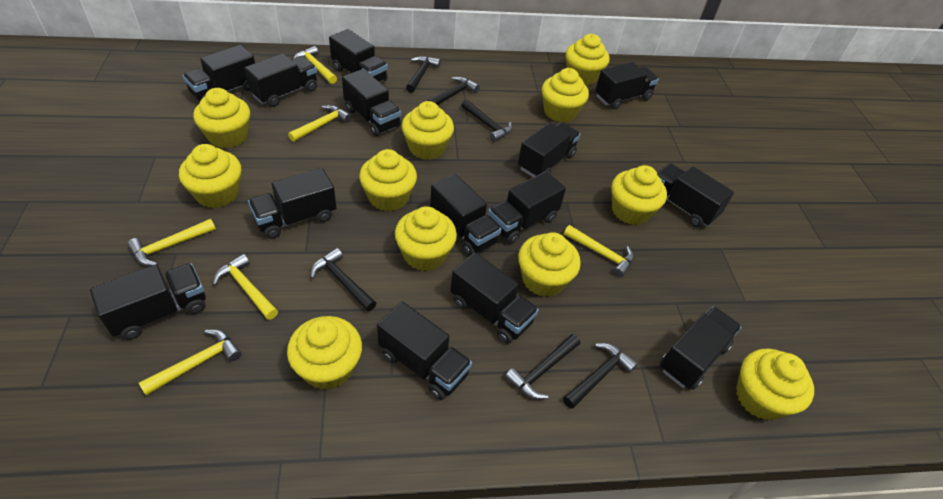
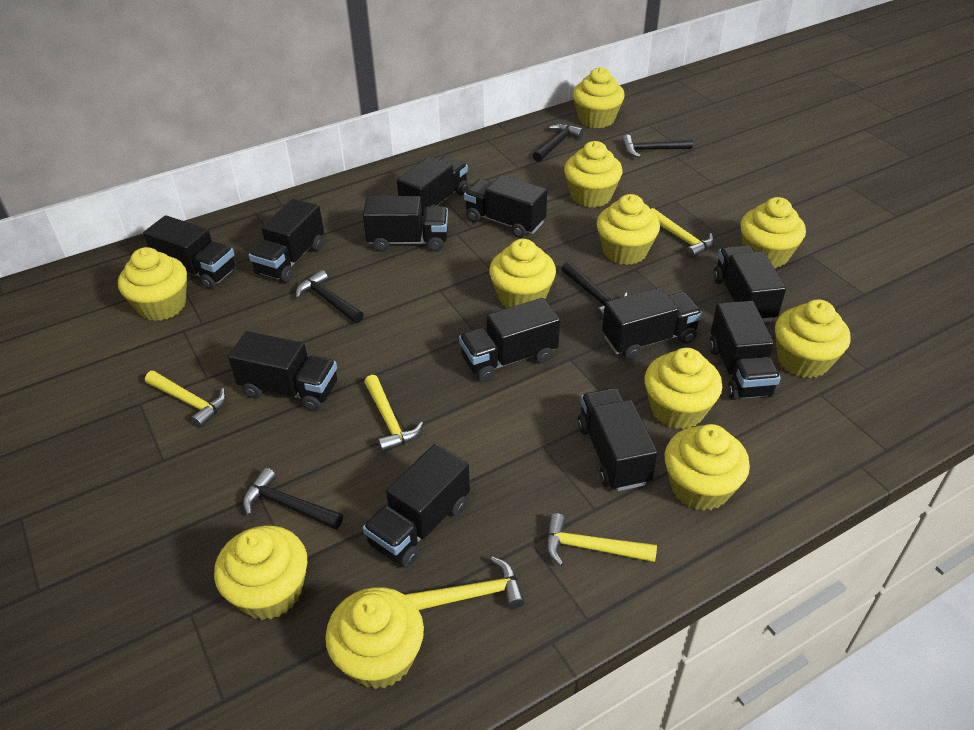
black hammer: 6 -> 5
black truck: 14 -> 12
yellow hammer: 6 -> 5

